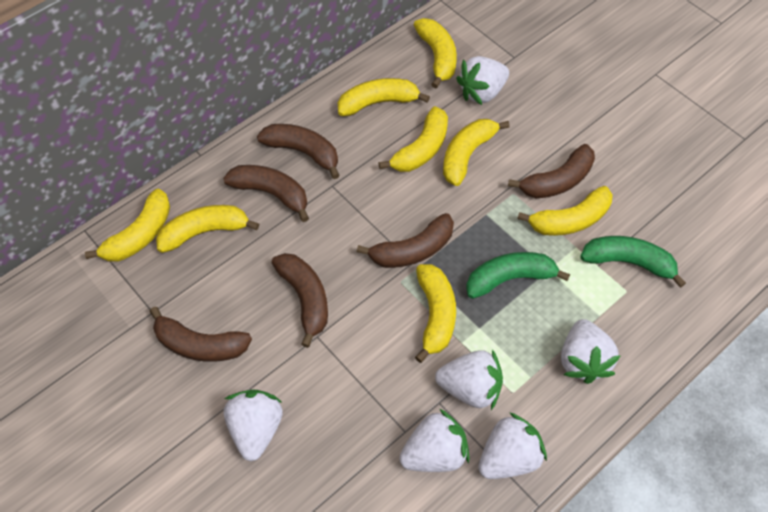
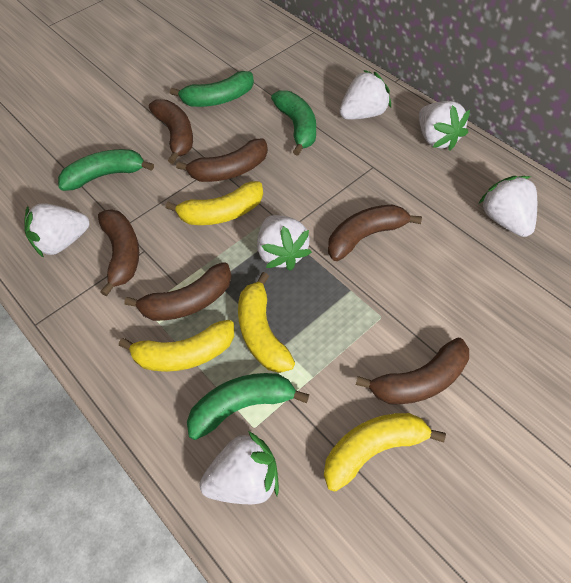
green banana: 2 -> 4
yellow banana: 8 -> 4

